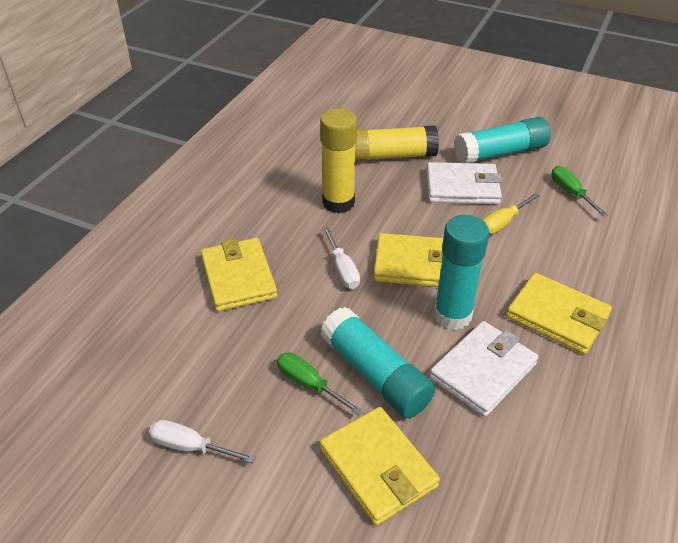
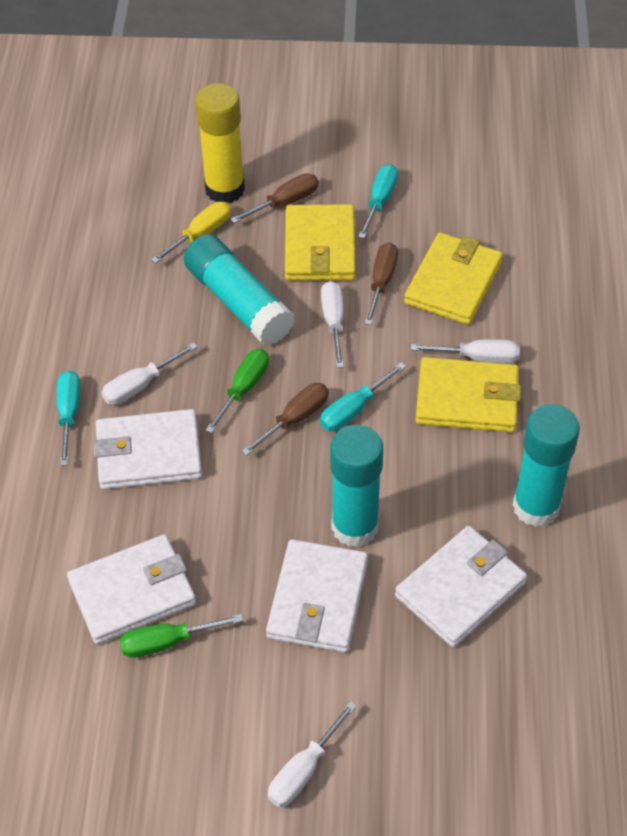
brown screwdriver: 0 -> 3
turquoise screwdriver: 0 -> 3
white screwdriver: 2 -> 4
white wallet: 2 -> 4
yellow glue stick: 2 -> 1
yellow wallet: 4 -> 3

